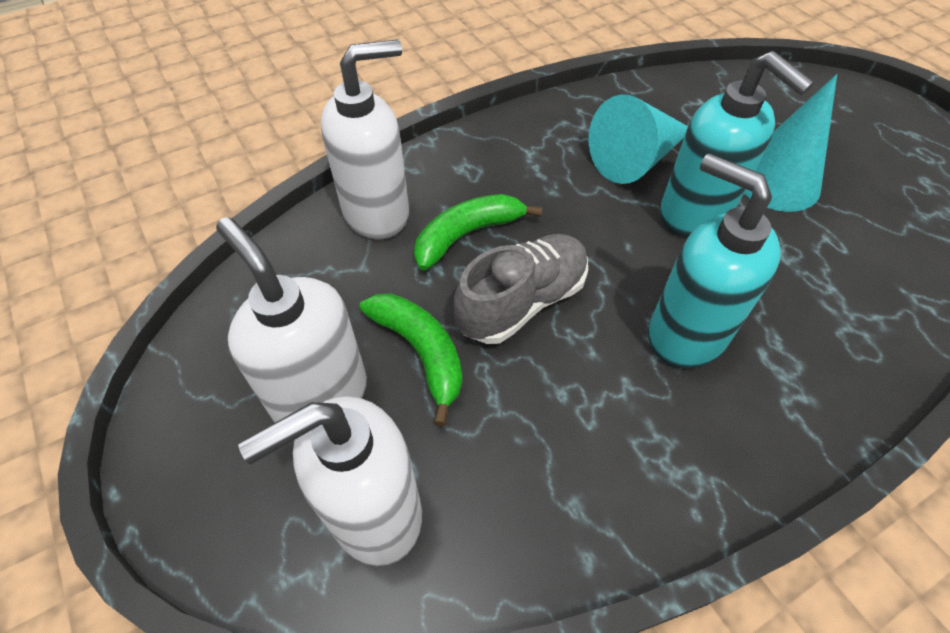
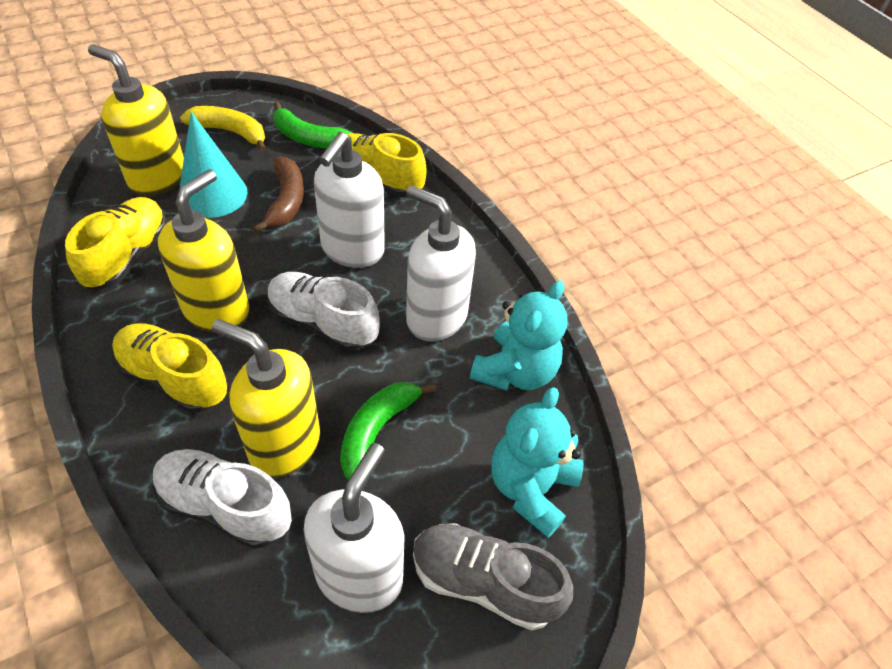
brown banana: 0 -> 1
turquoise cone: 2 -> 1
turquoise soap dispenser: 2 -> 0
turquoise teddy bear: 0 -> 2
white shoe: 0 -> 2
yellow banana: 0 -> 1
yellow shoe: 0 -> 3
yellow soap dispenser: 0 -> 3

